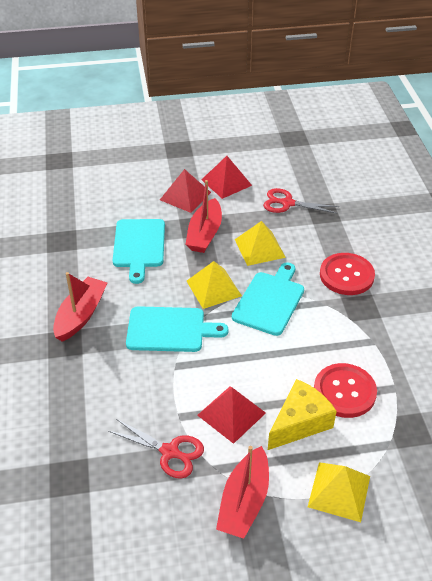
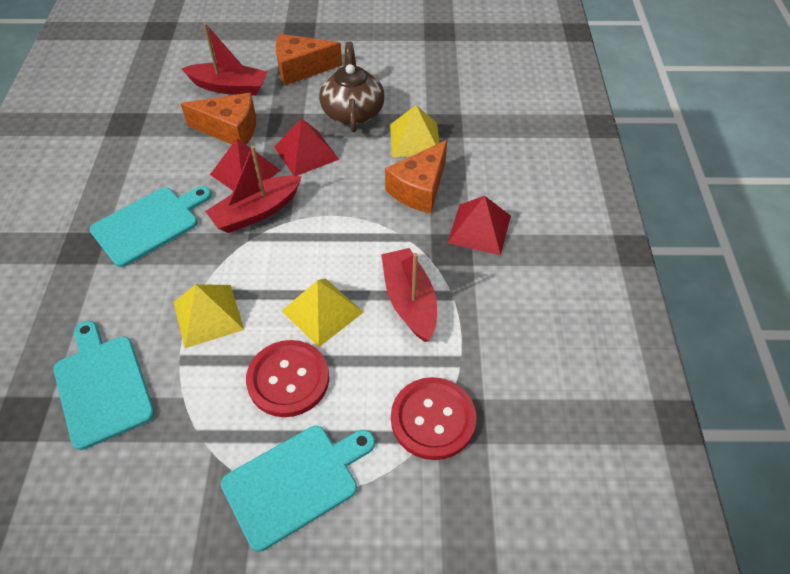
brown teapot: 0 -> 1
orange cheese: 0 -> 3
red scissors: 2 -> 0
yellow cheese: 1 -> 0

